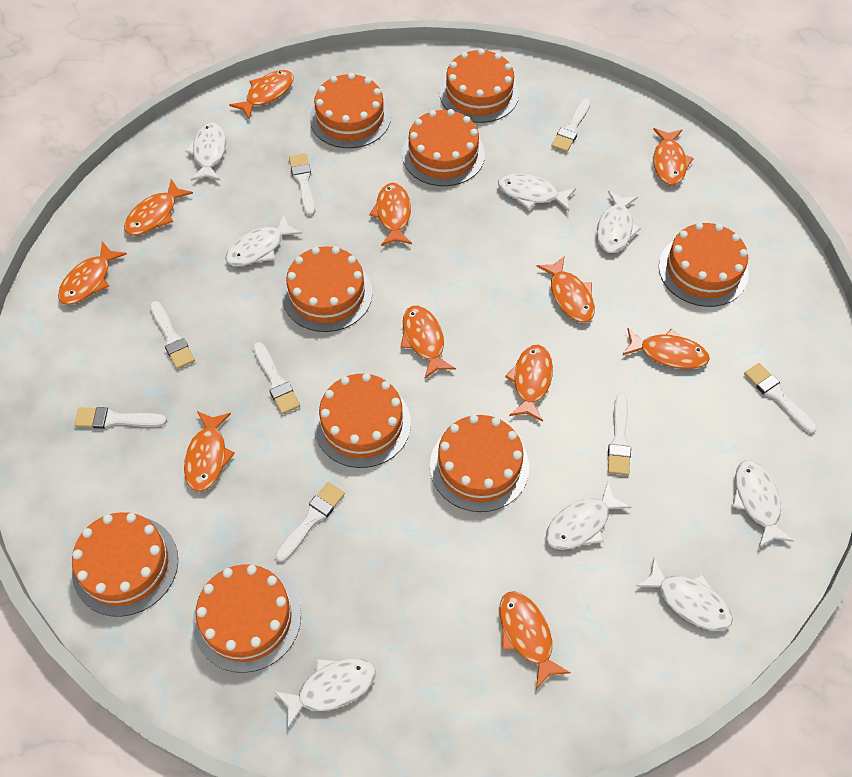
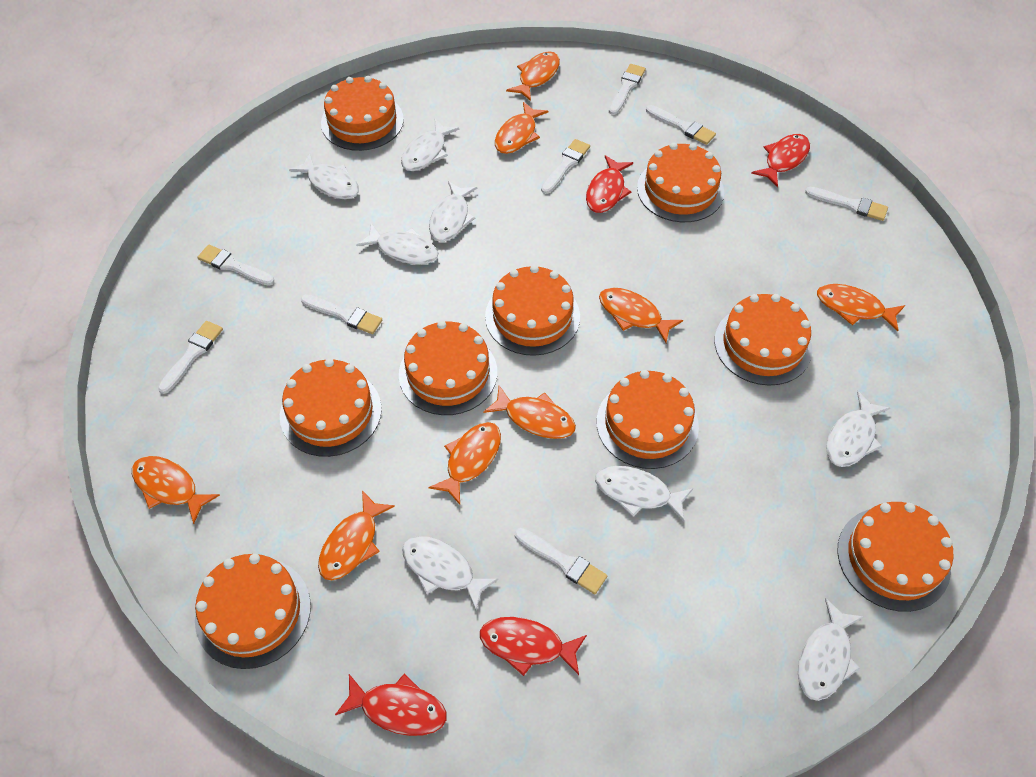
orange fish: 11 -> 8
red fish: 0 -> 4

